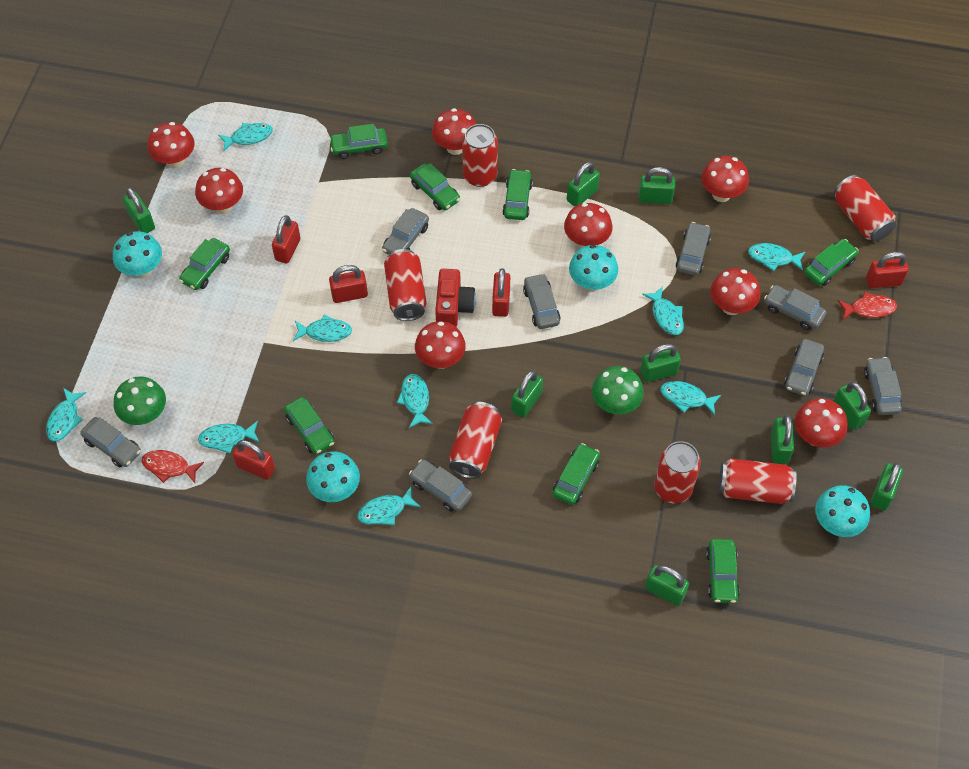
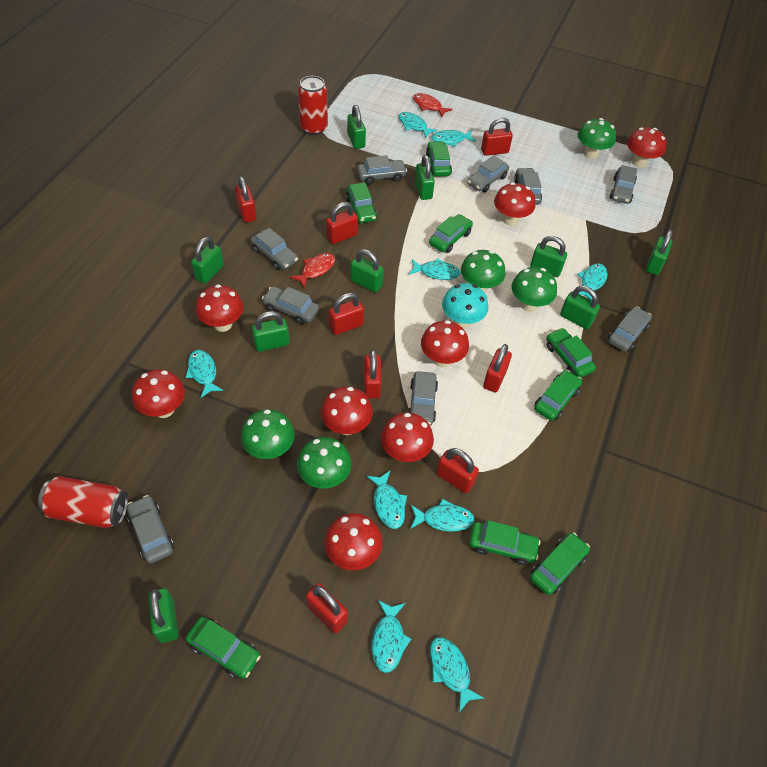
green mushroom: 2 -> 5
grey car: 8 -> 9
red camera: 1 -> 0
red can: 6 -> 2
red padlock: 5 -> 8
turquoise mushroom: 4 -> 1

